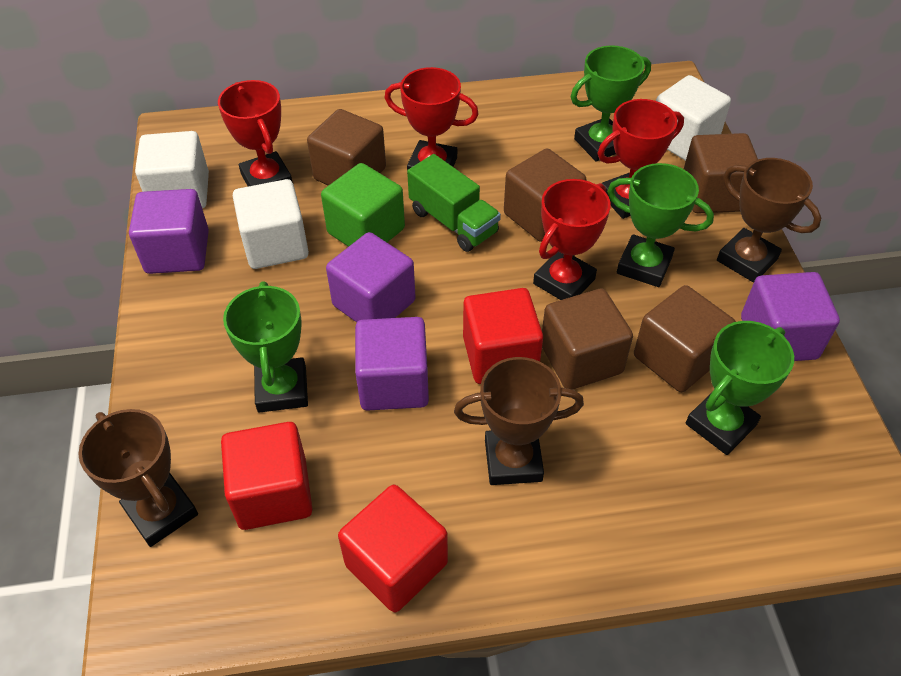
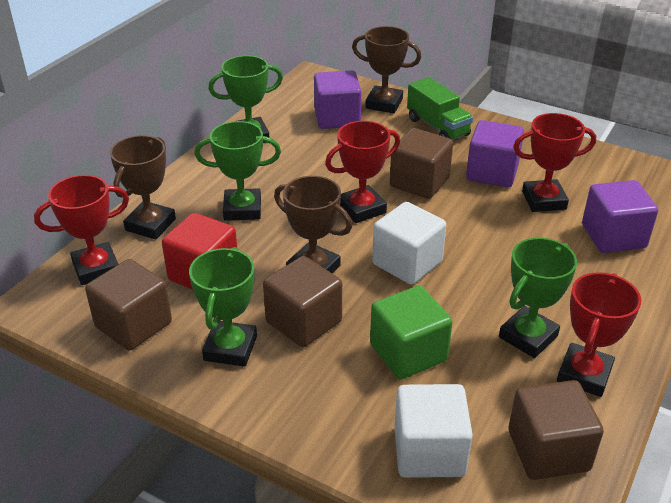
brown cube: 5 -> 4
purple cube: 4 -> 3
red cube: 3 -> 1
white cube: 3 -> 2

